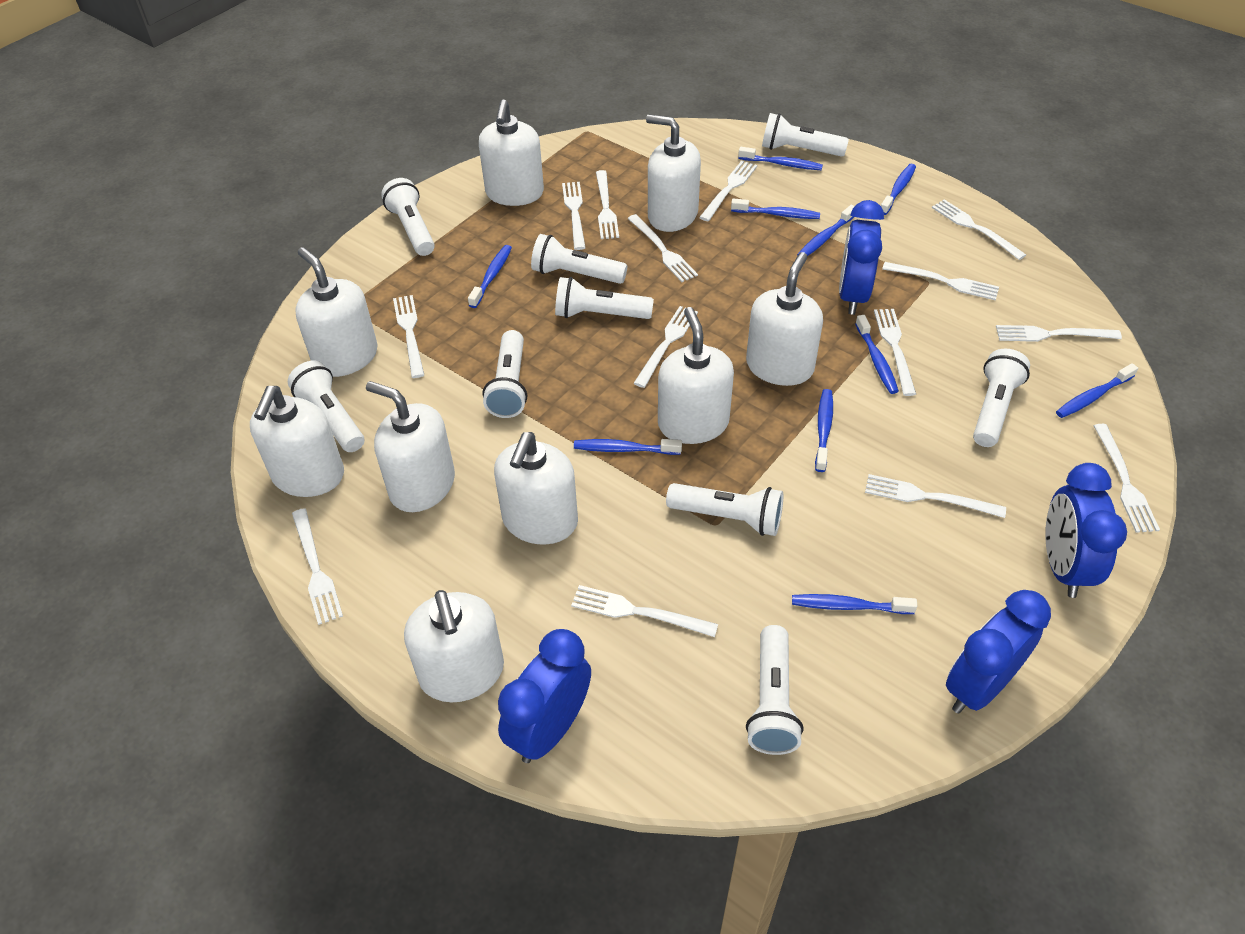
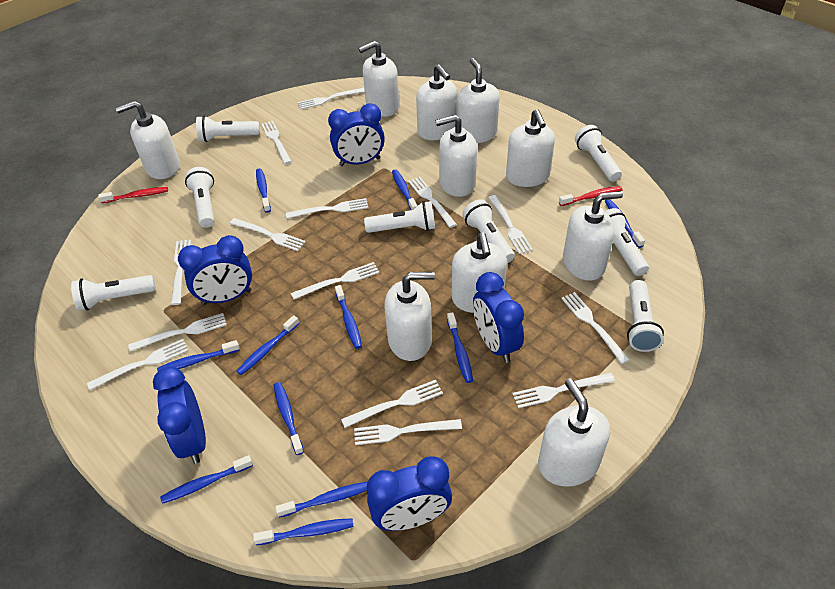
blue clock: 4 -> 5
blue toothbrush: 10 -> 11
red toothbrush: 0 -> 2
white flashlight: 9 -> 8
white soap dispenser: 9 -> 10

